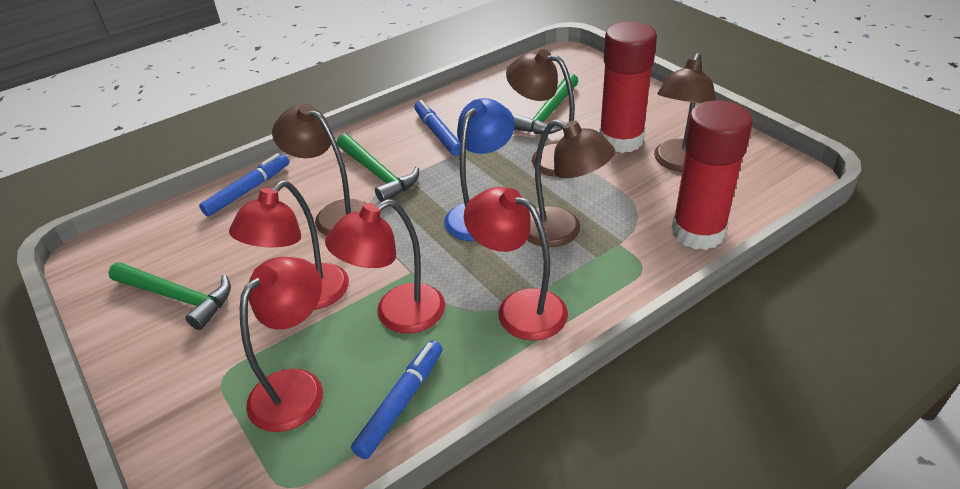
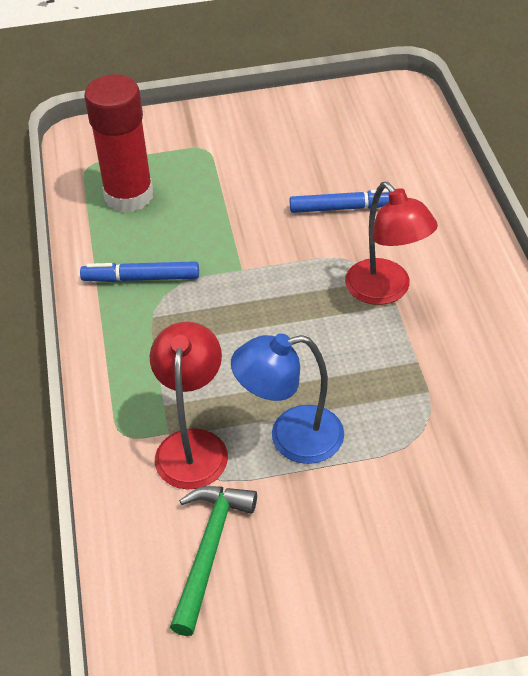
blue marker: 3 -> 2
brown lamp: 4 -> 0
green hammer: 3 -> 1
red glue stick: 2 -> 1
red lamp: 4 -> 2

